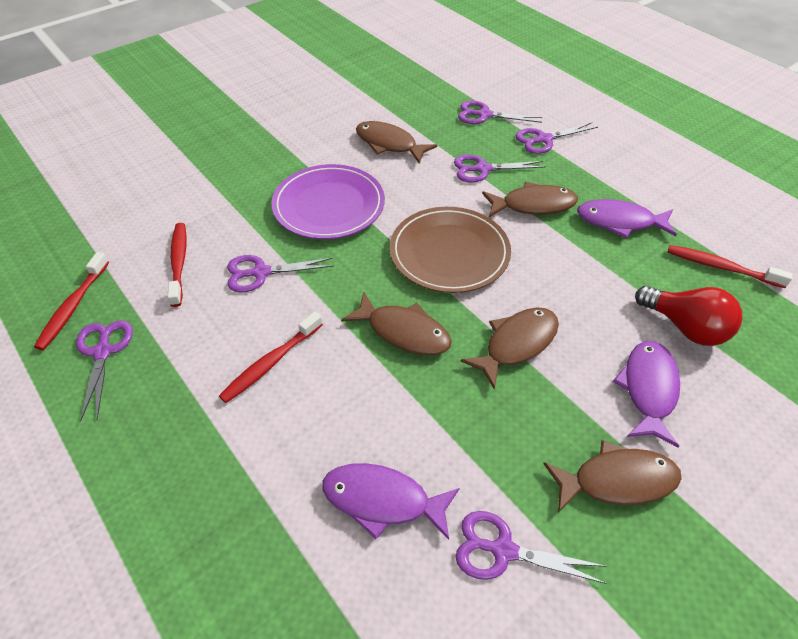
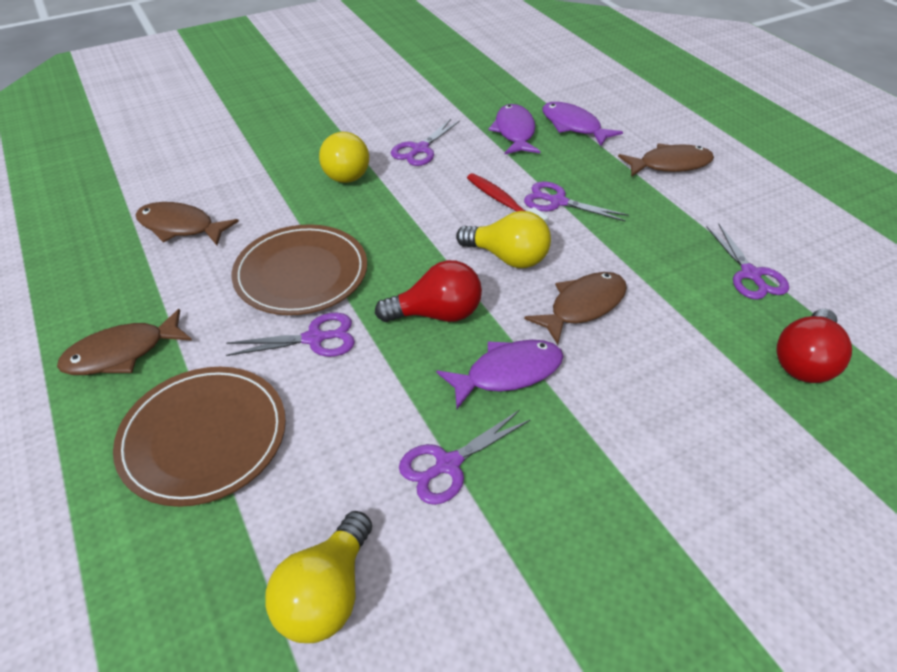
brown fish: 5 -> 4
brown plate: 1 -> 2
purple plate: 1 -> 0
purple scissors: 6 -> 5
red light bulb: 1 -> 2
red toothbrush: 4 -> 1
yellow light bulb: 0 -> 3

